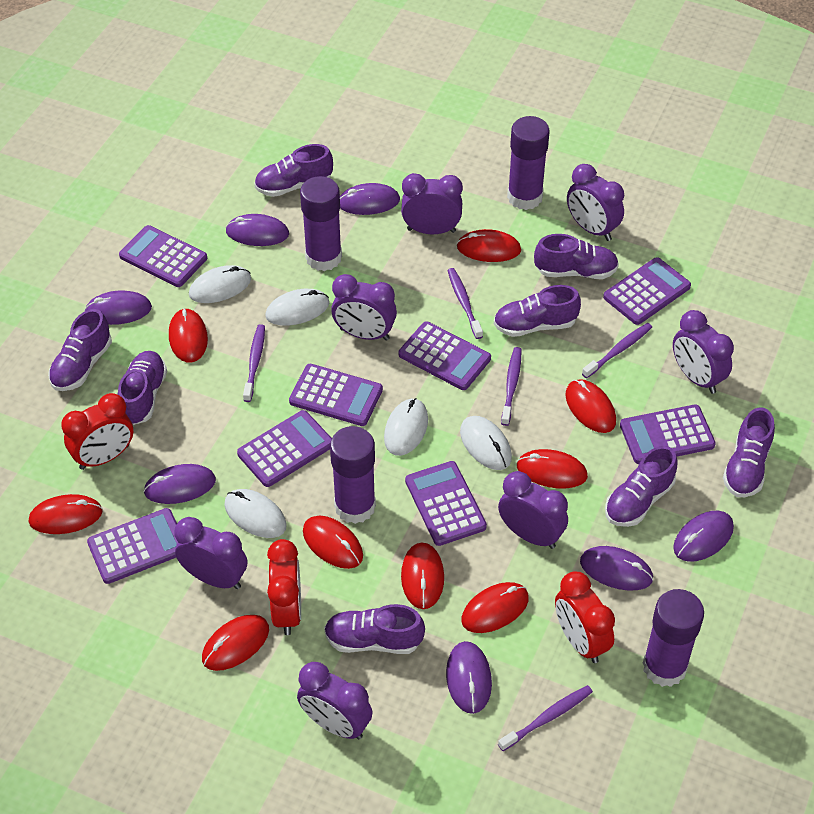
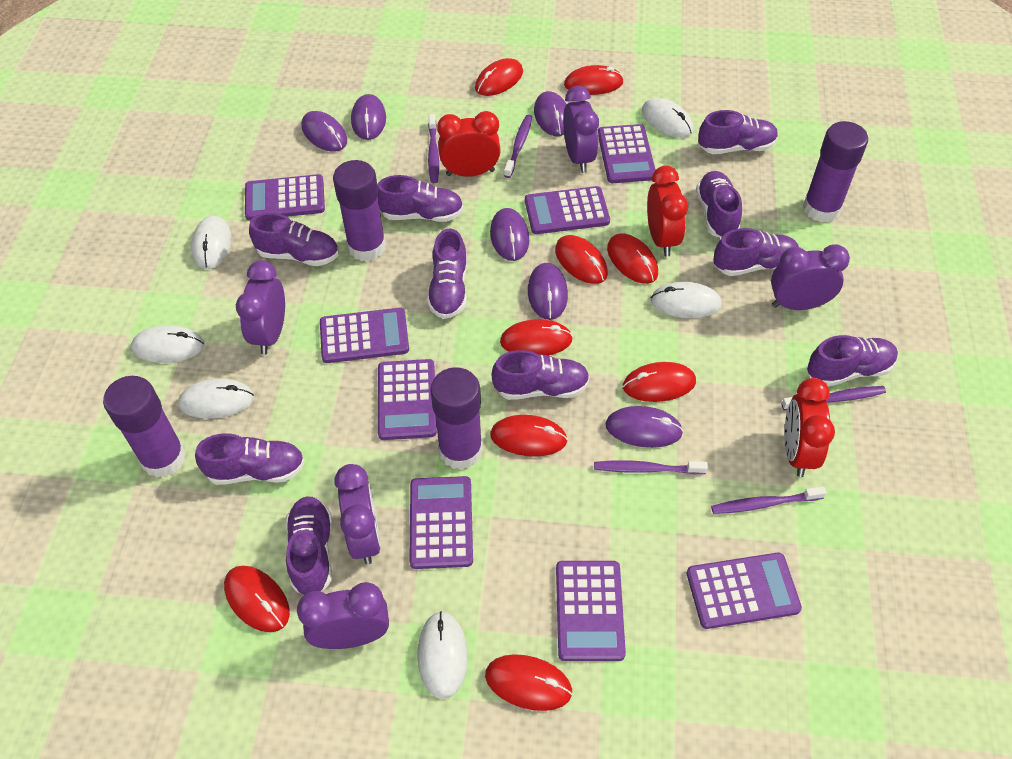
purple clock: 7 -> 5
purple mouse: 7 -> 6
purple shoe: 8 -> 10
white mouse: 5 -> 6

